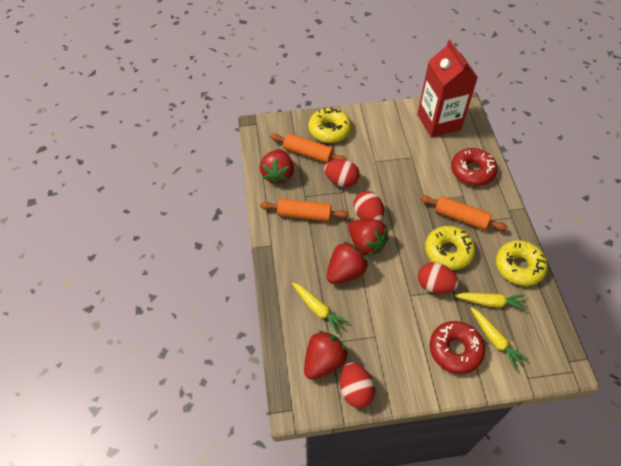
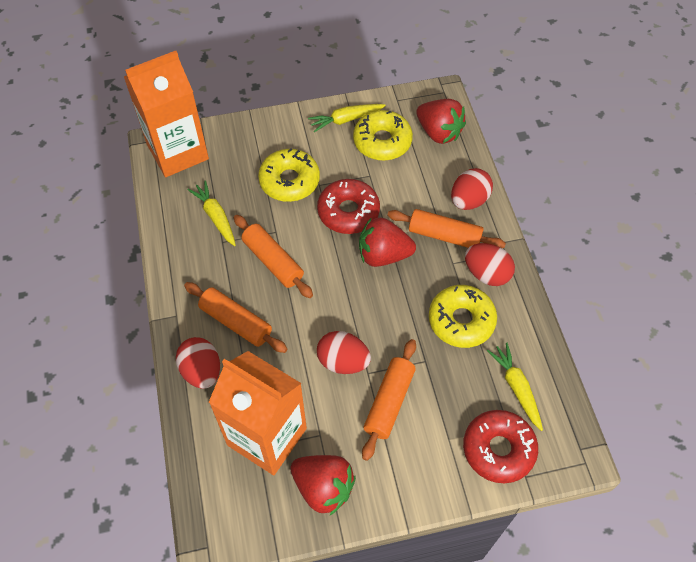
orange carton: 0 -> 2
orange rolling pin: 3 -> 4
red carton: 1 -> 0
red strawberry: 4 -> 3

